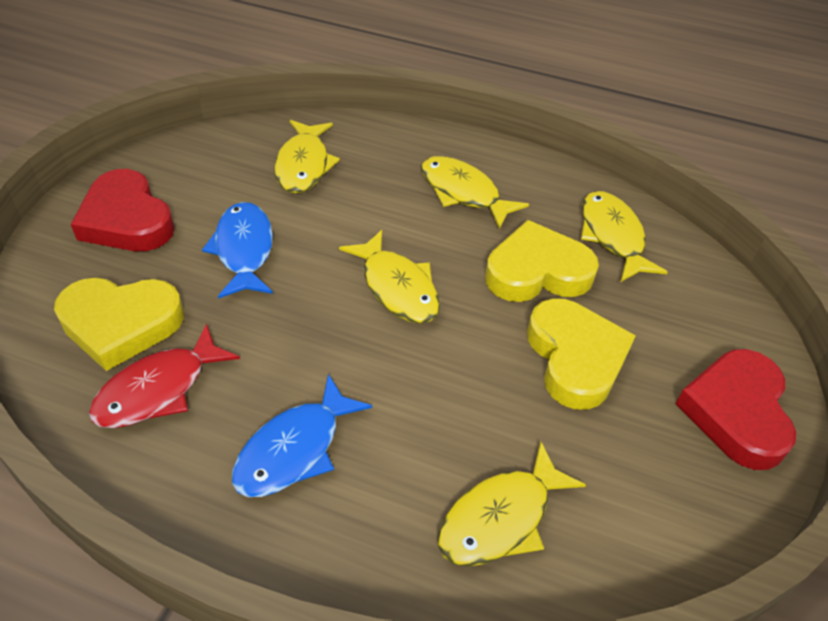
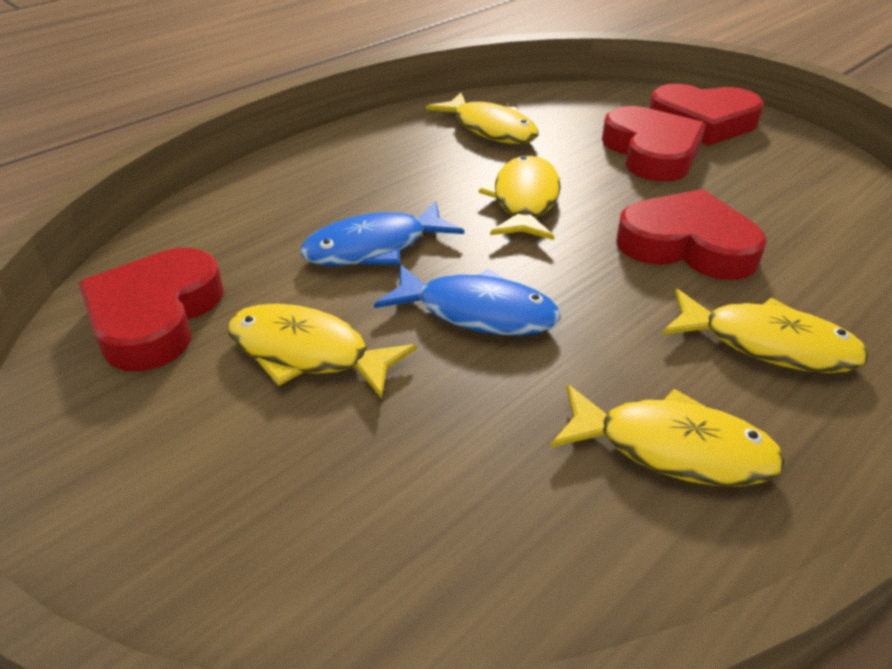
red fish: 1 -> 0
red heart: 2 -> 4
yellow heart: 3 -> 0

